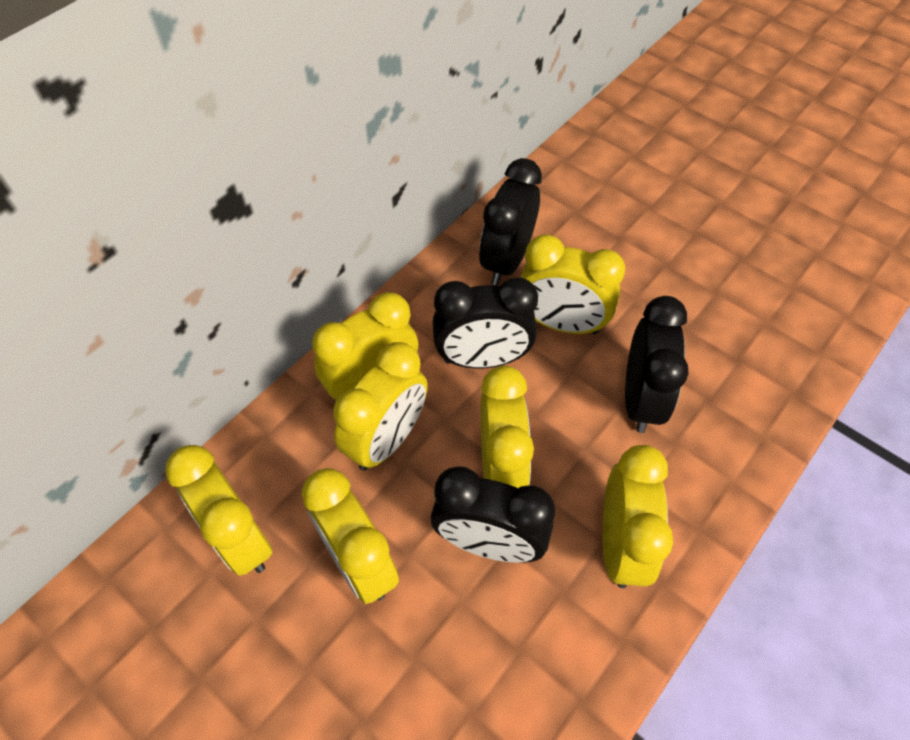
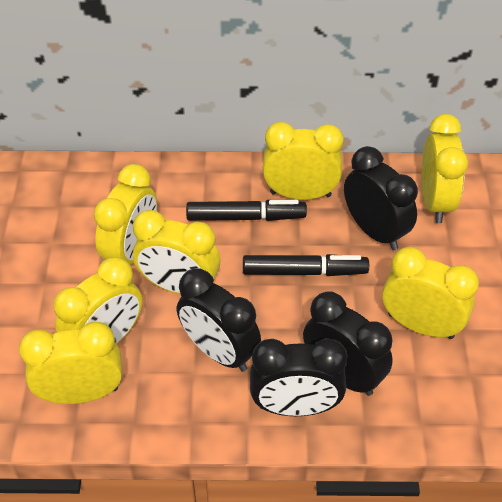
black marker: 0 -> 2

